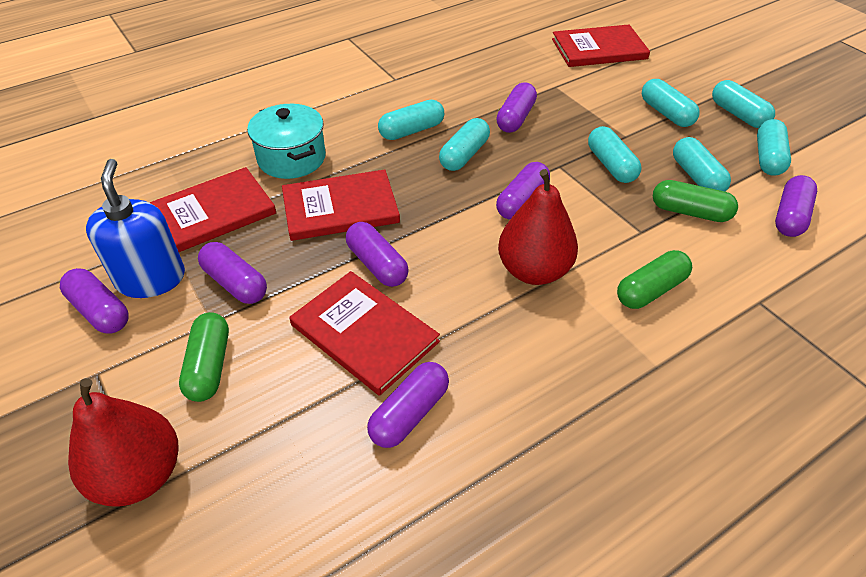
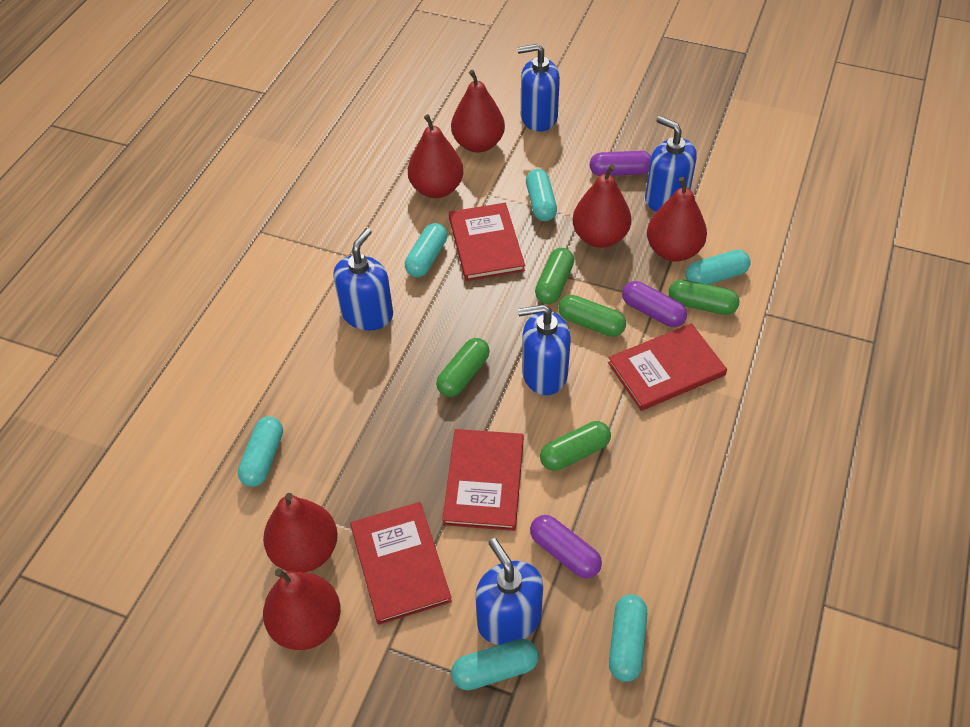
blue soap dispenser: 1 -> 5
green capsule: 3 -> 5
purple capsule: 7 -> 3
red pear: 2 -> 6
turquoise capsule: 7 -> 6
turquoise pot: 1 -> 0

